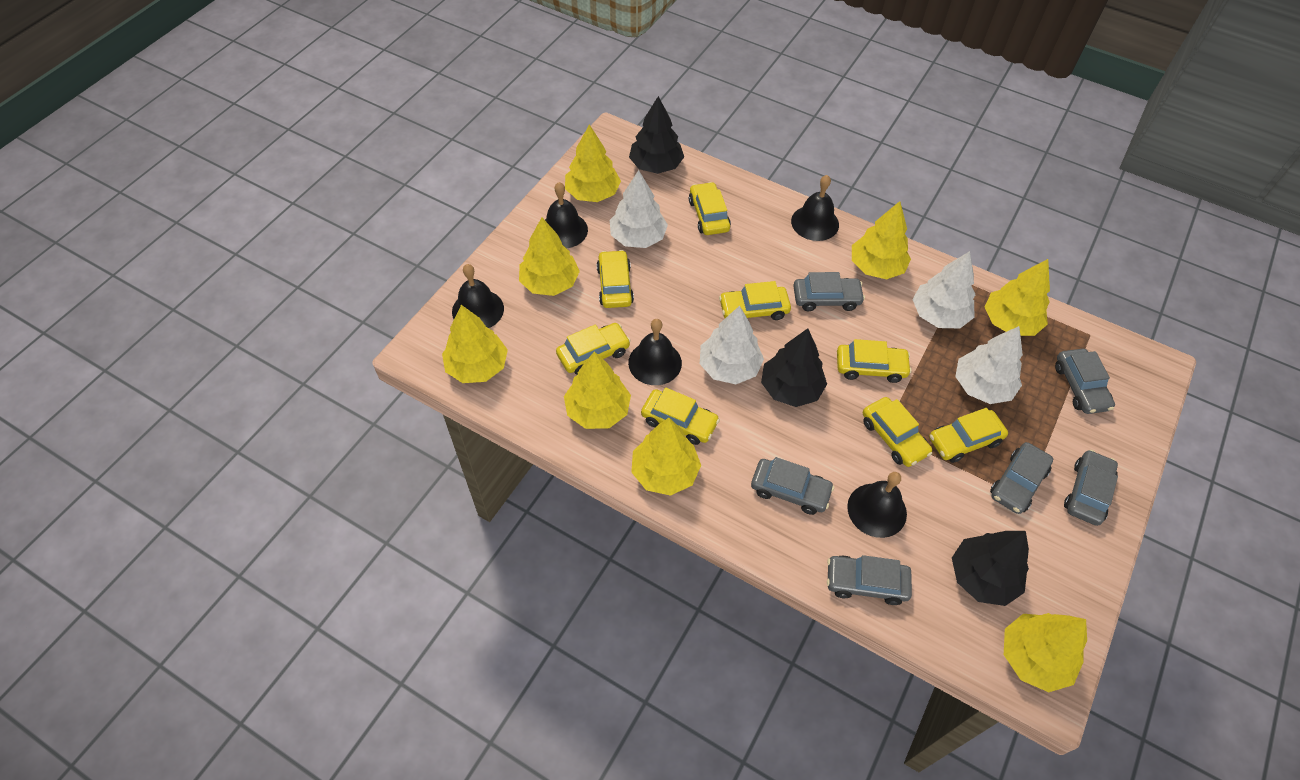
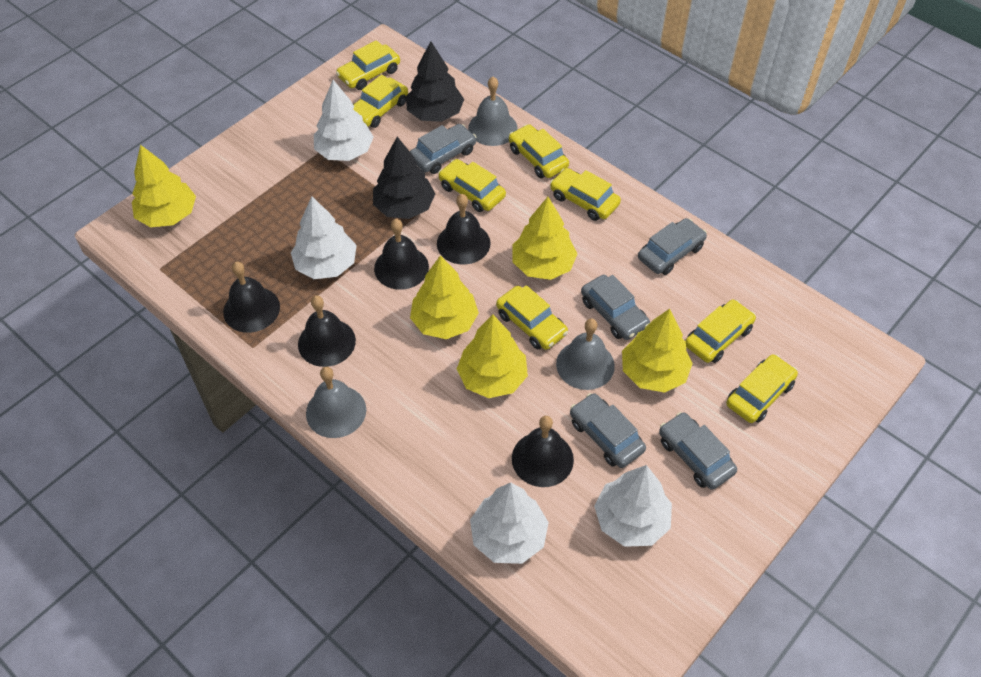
black tree: 3 -> 2
grey bell: 0 -> 3
grey car: 6 -> 5
yellow tree: 8 -> 5

